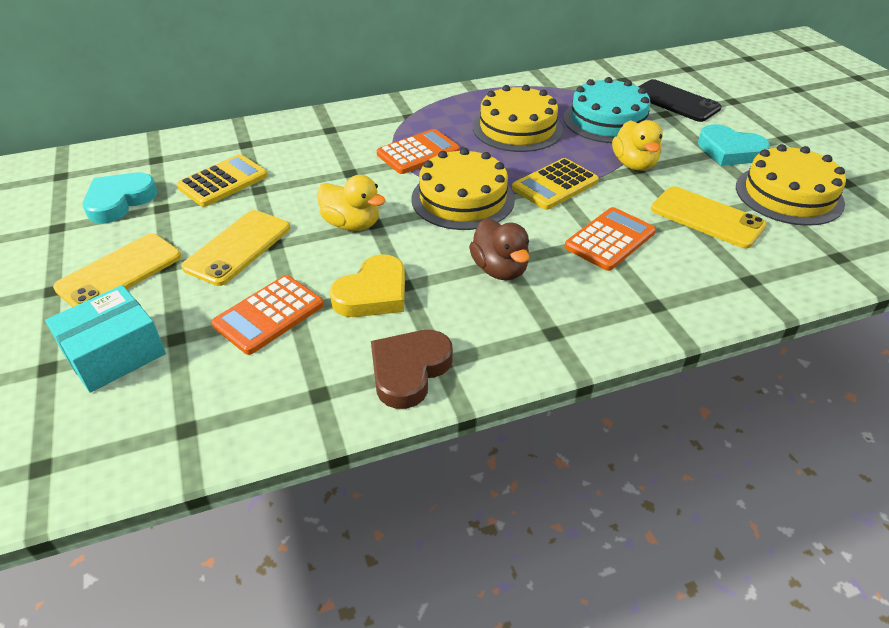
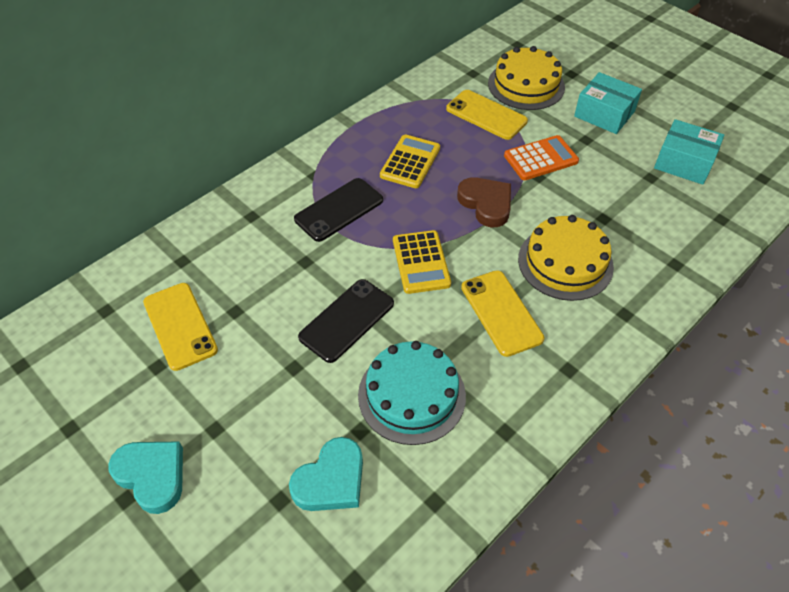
black phone: 1 -> 2
brown duck: 1 -> 0
orange calculator: 3 -> 1
turquoise box: 1 -> 2
yellow cake: 3 -> 2
yellow duck: 2 -> 0
yellow heart: 1 -> 0

